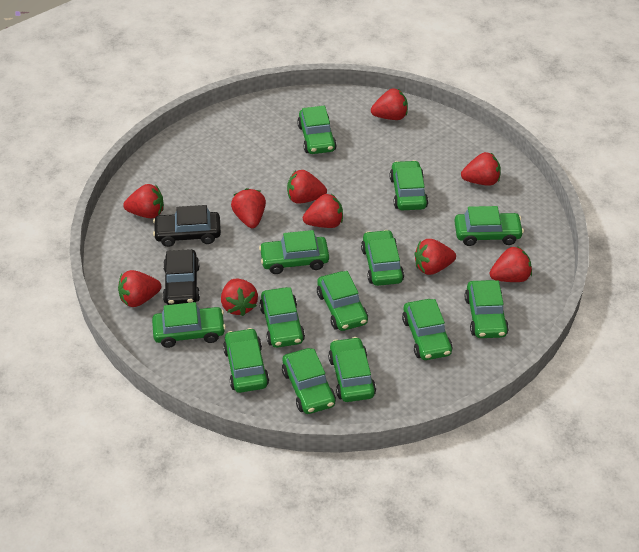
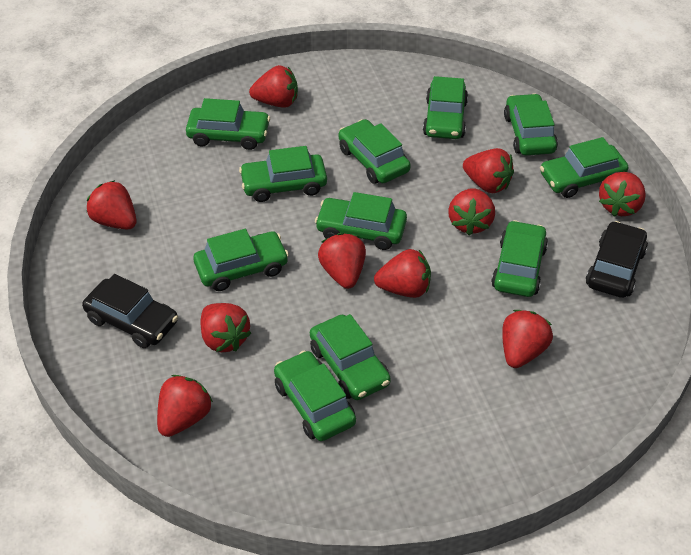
green car: 13 -> 11

